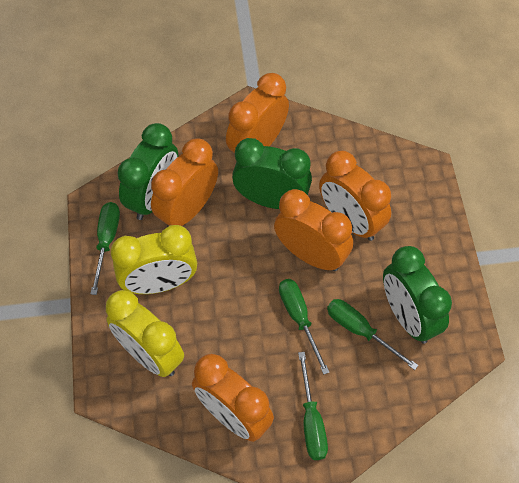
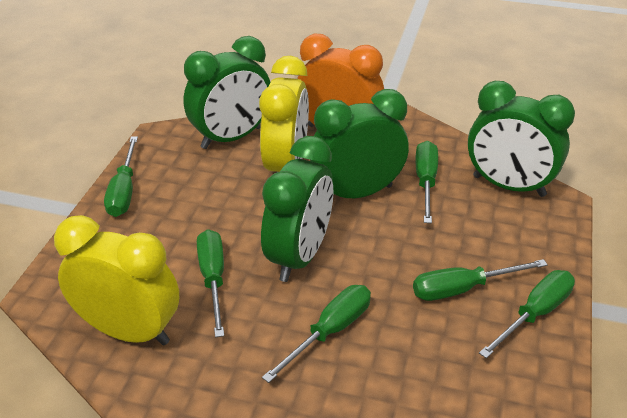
green clock: 3 -> 4
green screwdriver: 4 -> 6
orange clock: 5 -> 1

